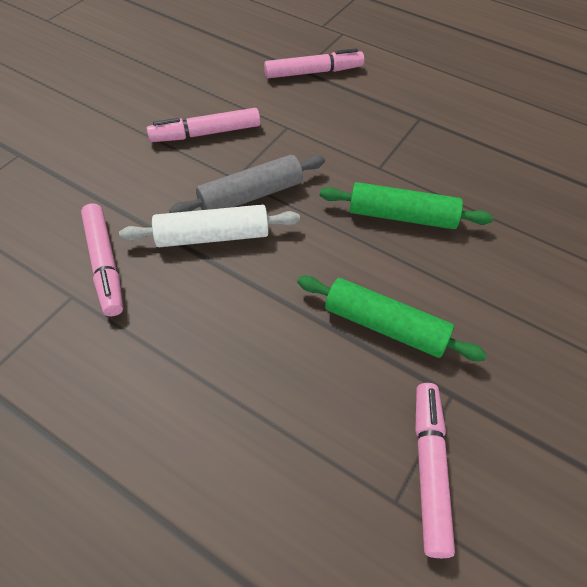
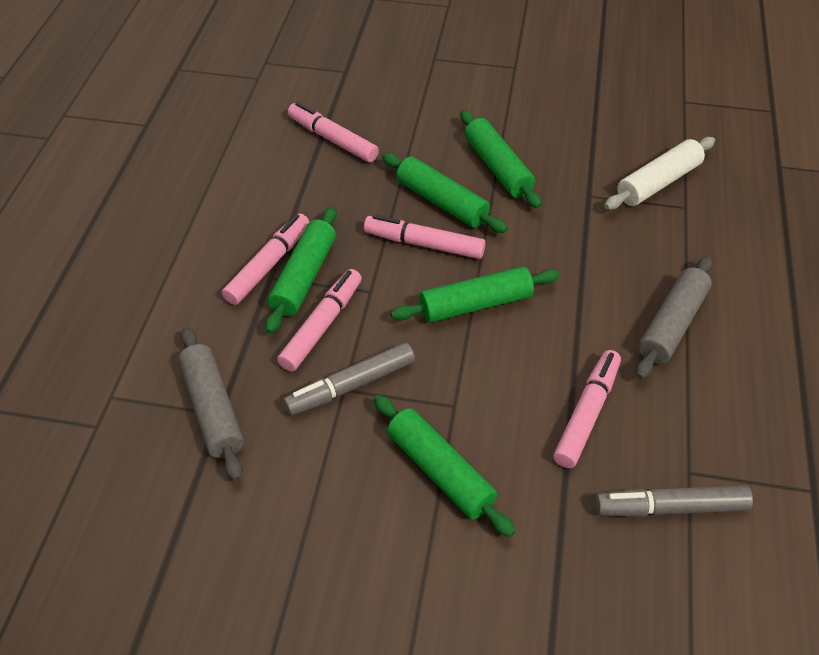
green rolling pin: 2 -> 5
grey marker: 0 -> 2
grey rolling pin: 1 -> 2
pink marker: 4 -> 5

